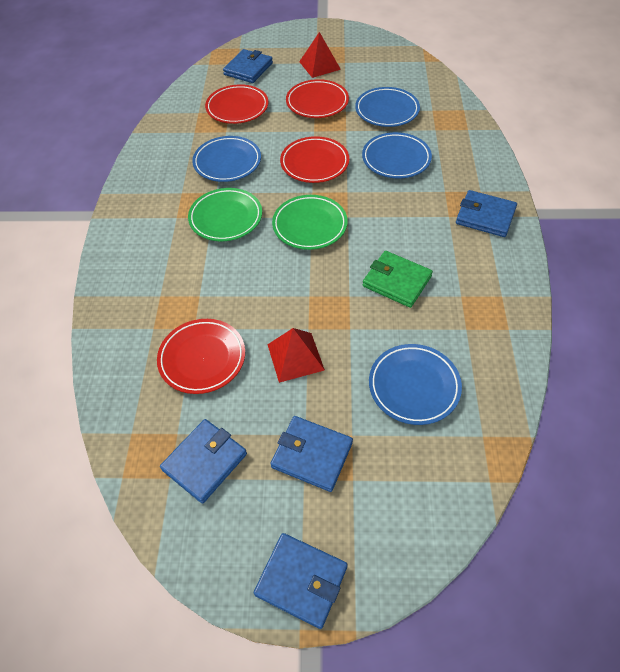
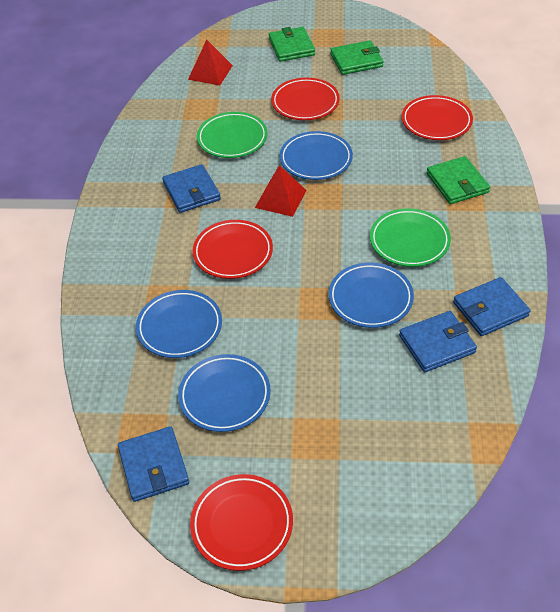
blue wallet: 5 -> 4
green wallet: 1 -> 3

